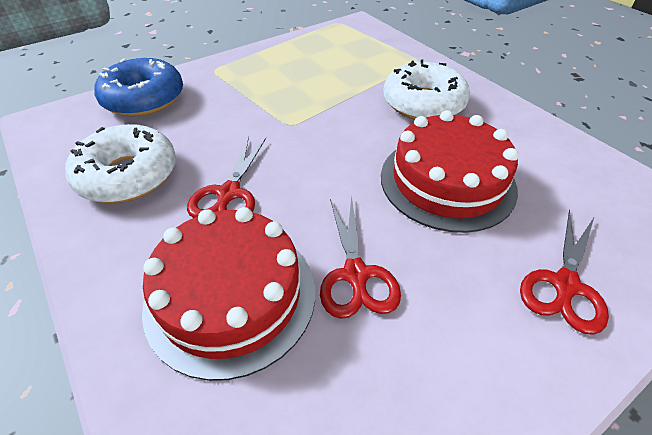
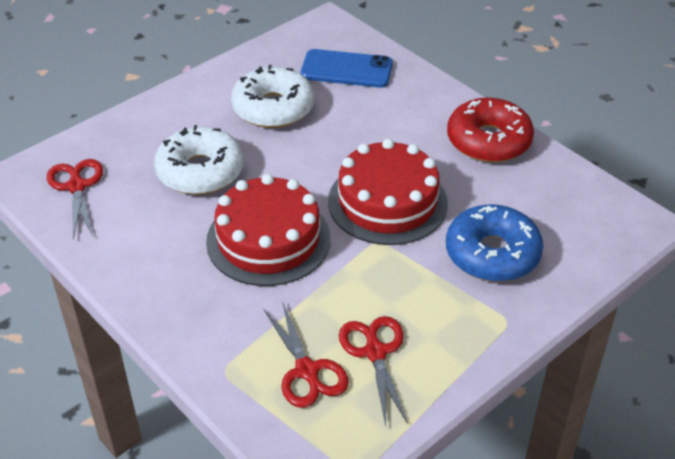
blue phone: 0 -> 1
red donut: 0 -> 1

